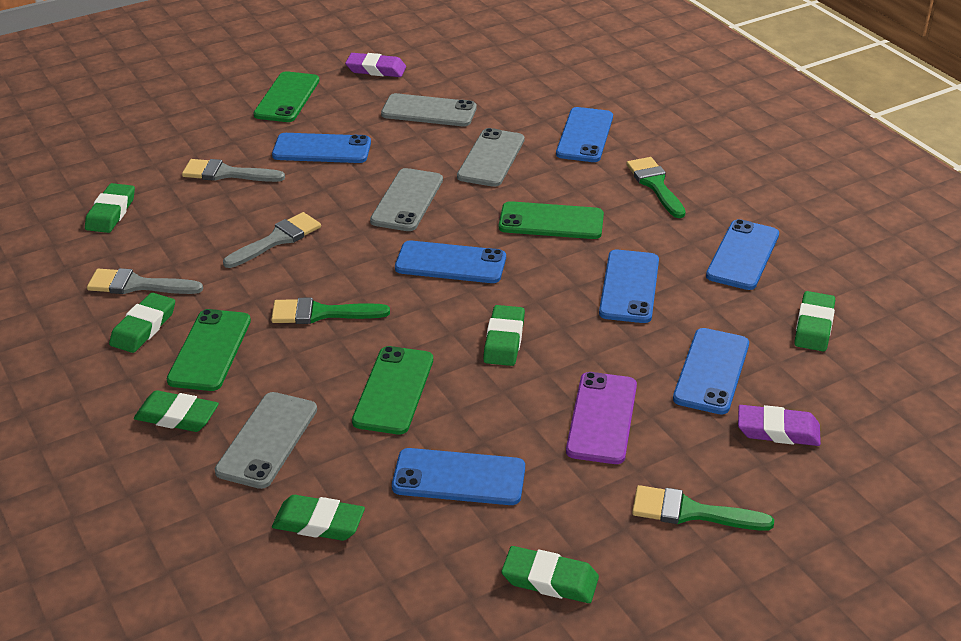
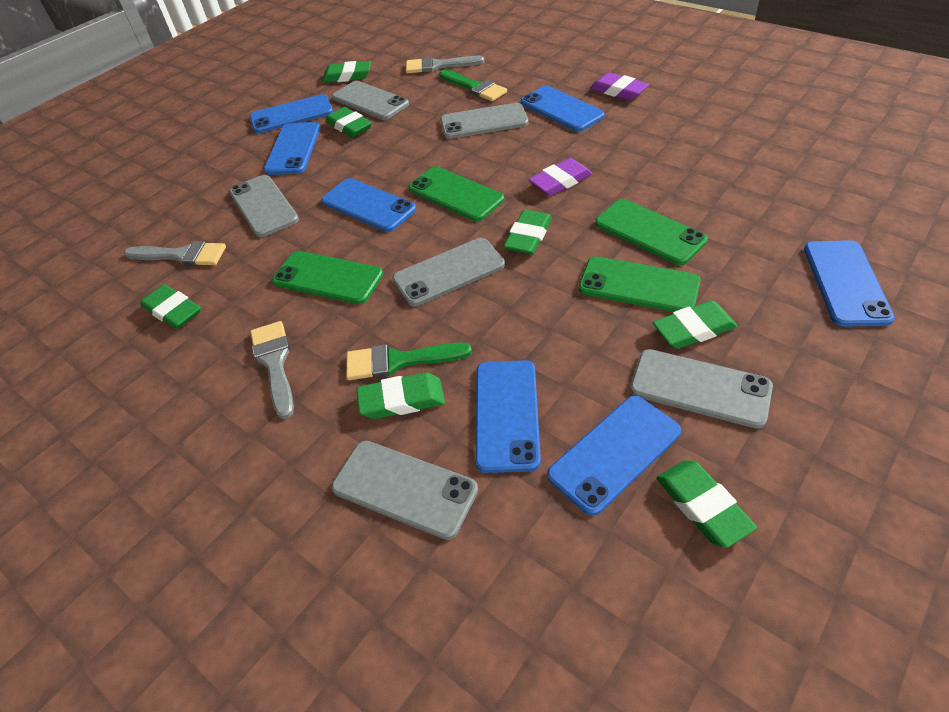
green brush: 3 -> 2
grey phone: 4 -> 6
purple phone: 1 -> 0

